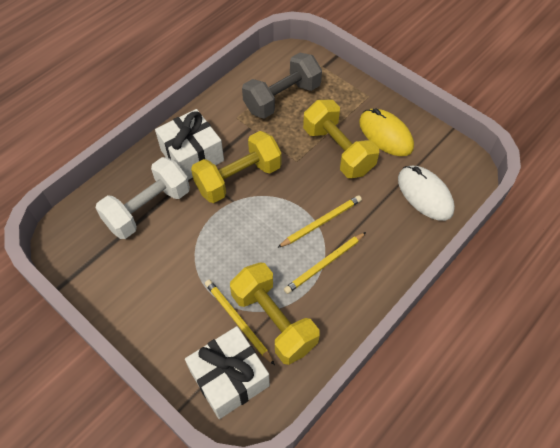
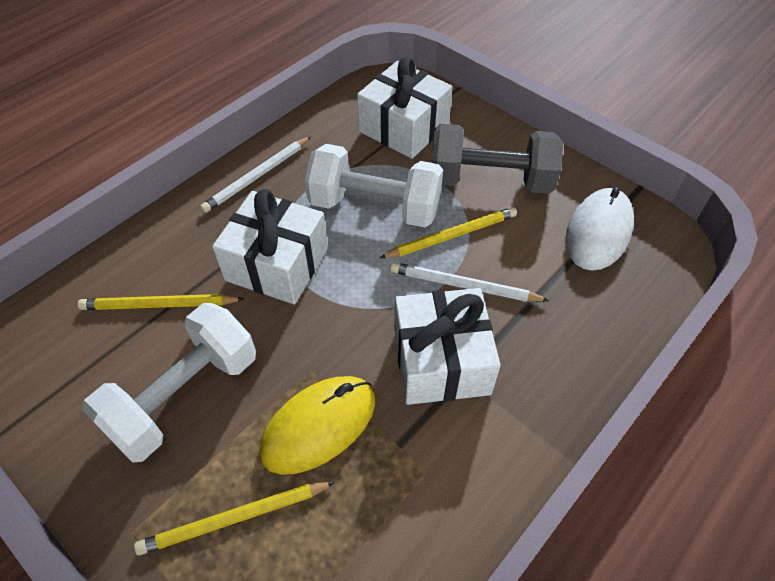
white dumbbell: 1 -> 2
white gift: 2 -> 3
white pencil: 0 -> 2
yellow dumbbell: 3 -> 0

